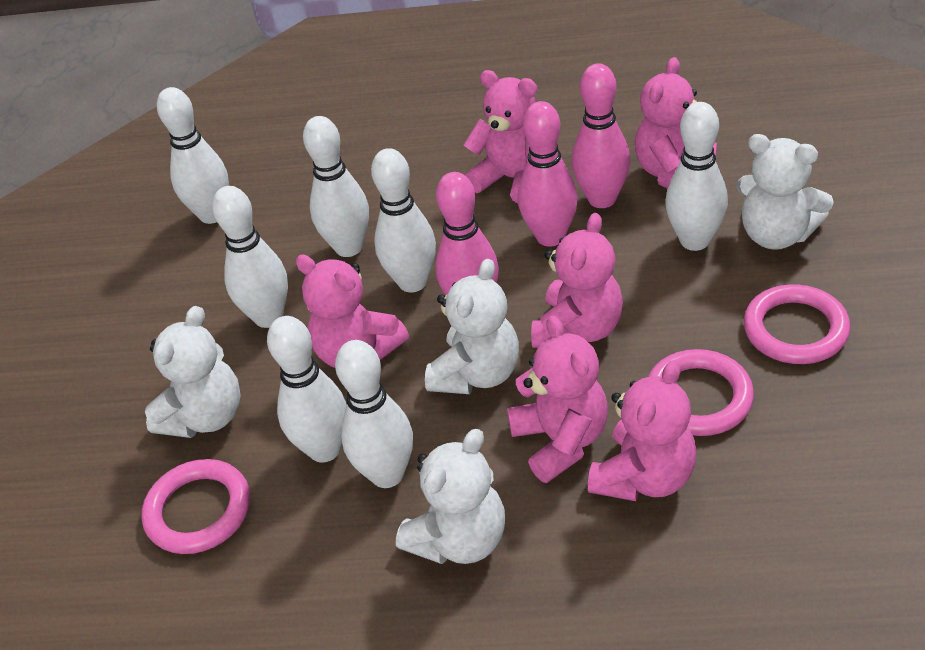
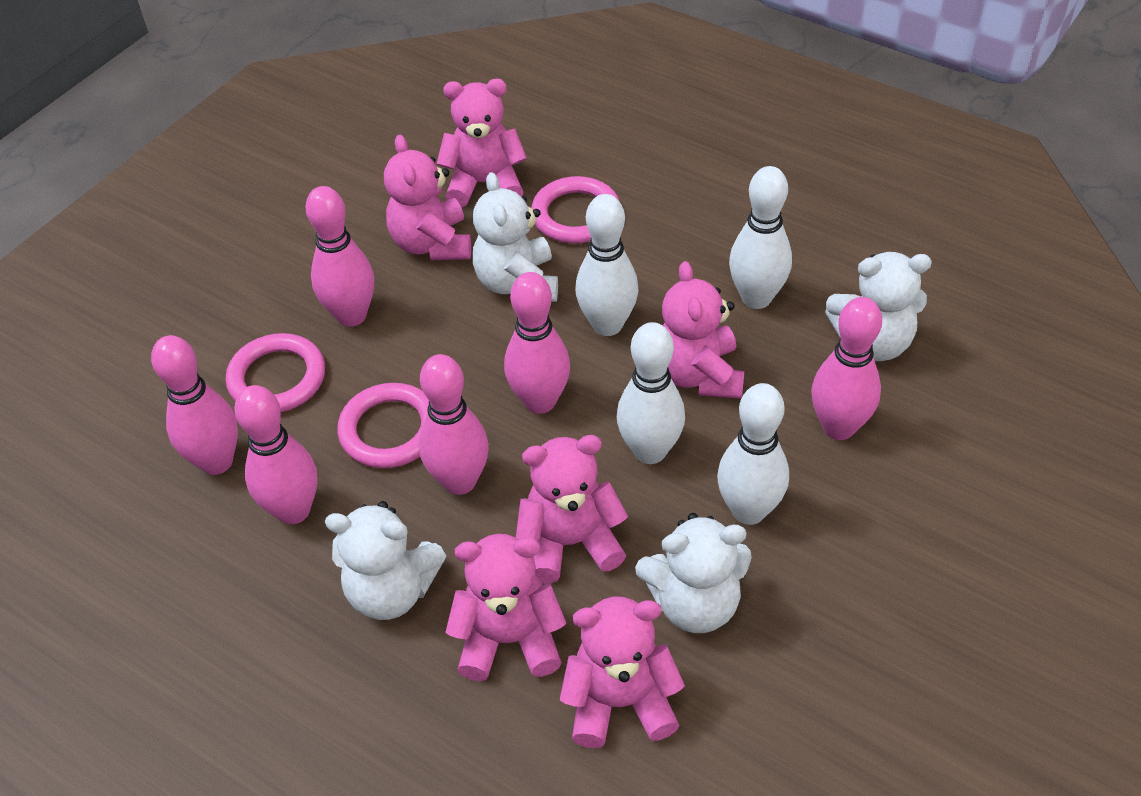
pink bowling pin: 3 -> 6
white bowling pin: 7 -> 4

